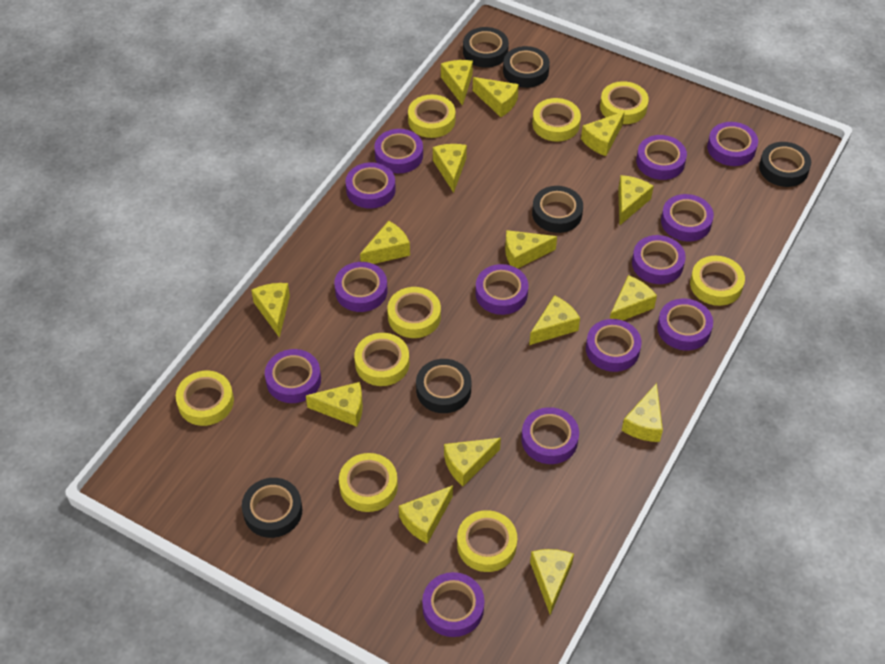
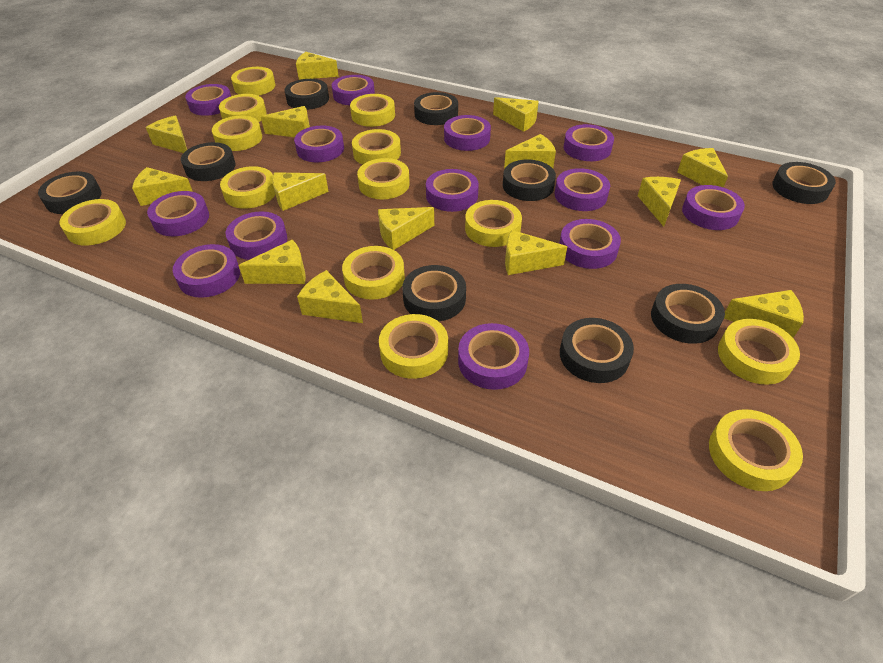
black tape: 6 -> 9
yellow cheese: 15 -> 14
yellow tape: 9 -> 13

